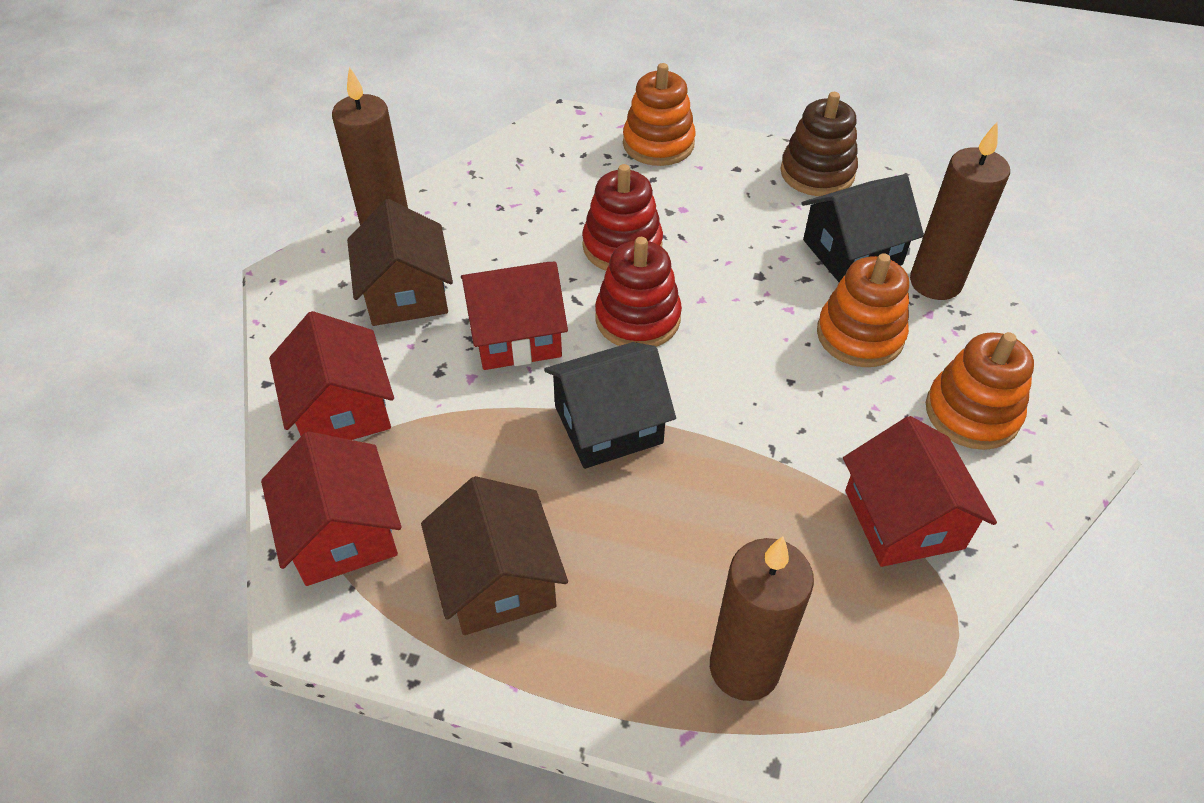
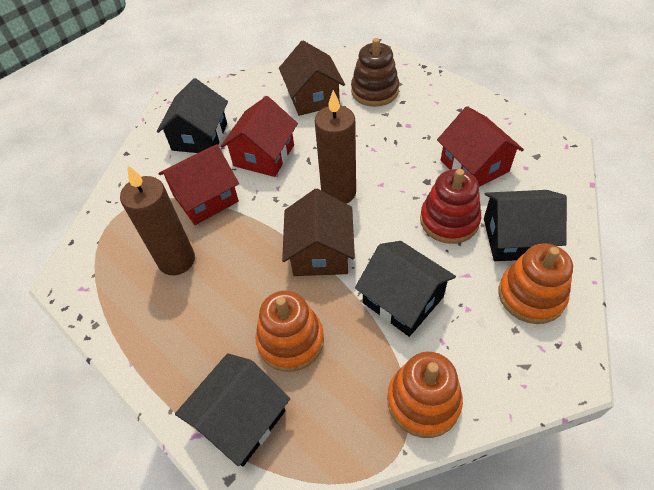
black house: 2 -> 4
brown candle: 3 -> 2
red house: 4 -> 3
red stacking toy: 2 -> 1

